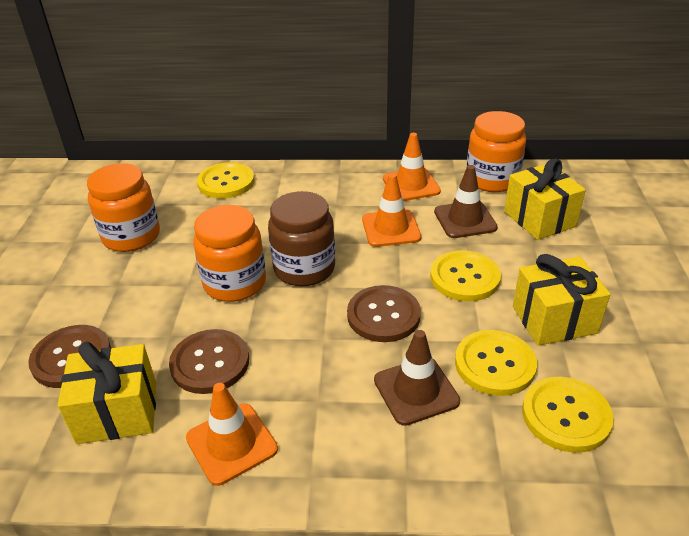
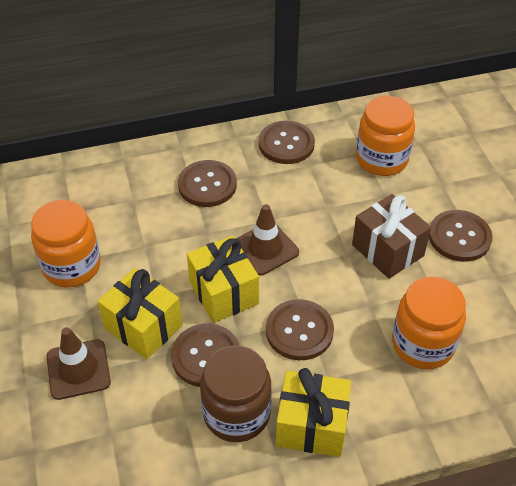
brown button: 3 -> 5
brown gift: 0 -> 1
orange traffic cone: 3 -> 0
yellow button: 4 -> 0

